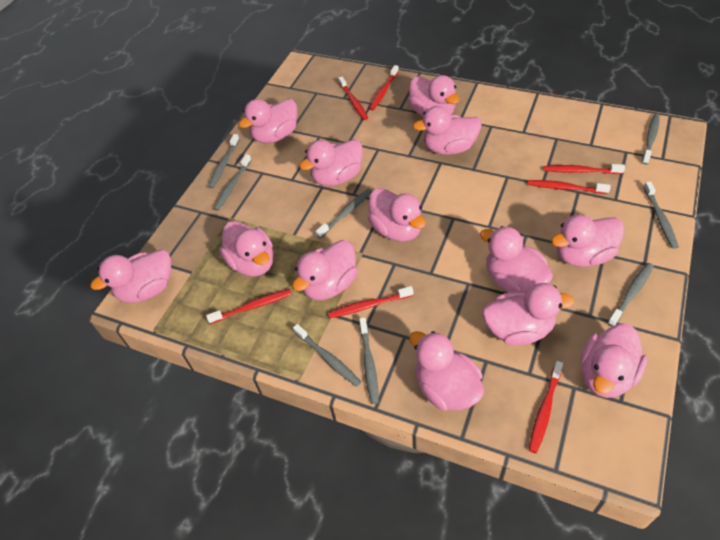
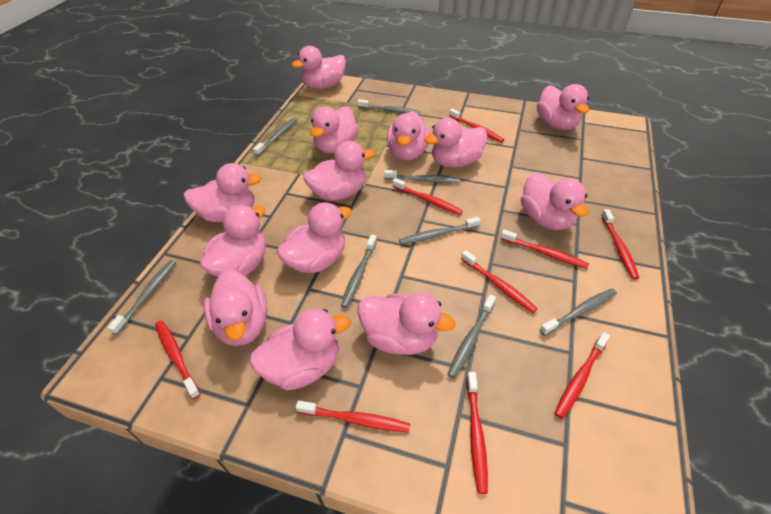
red toothbrush: 7 -> 9

